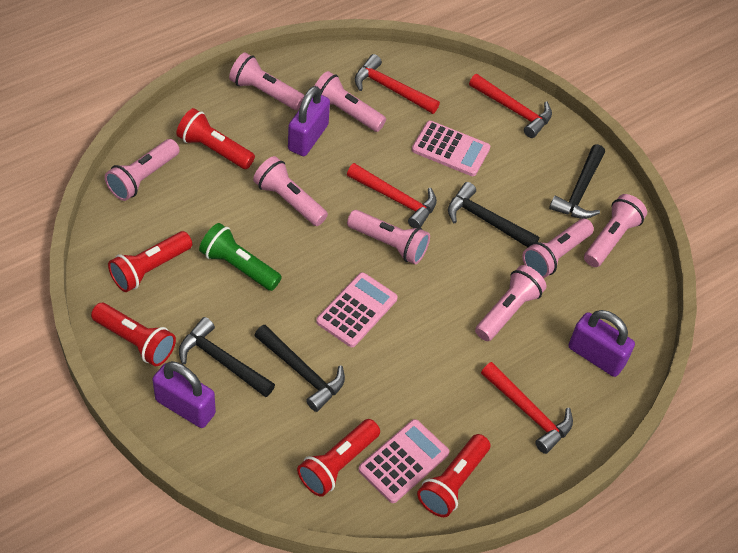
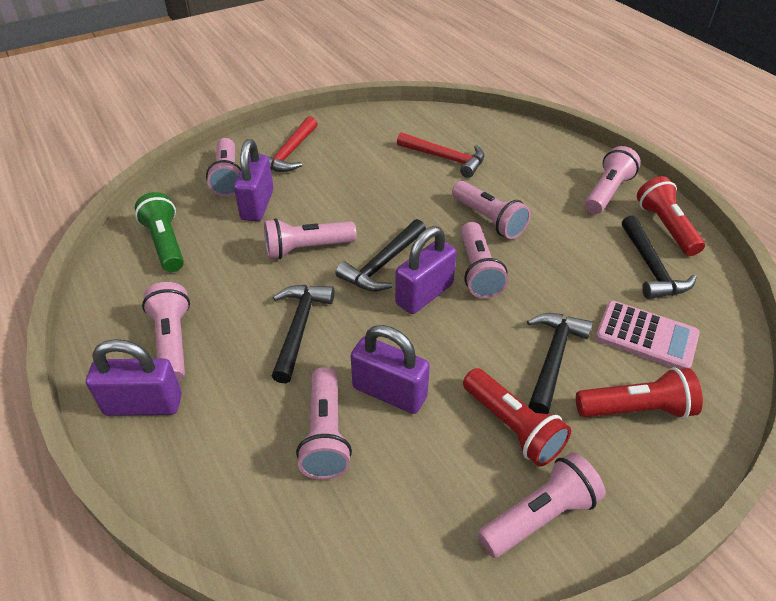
pink calculator: 3 -> 1
purple padlock: 3 -> 4
red flashlight: 5 -> 3
red hammer: 4 -> 2

